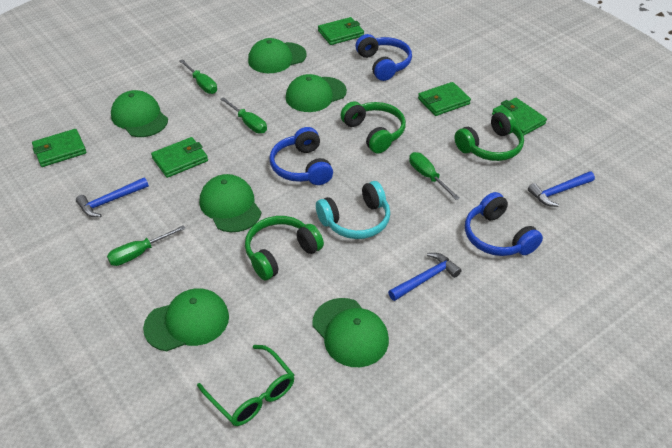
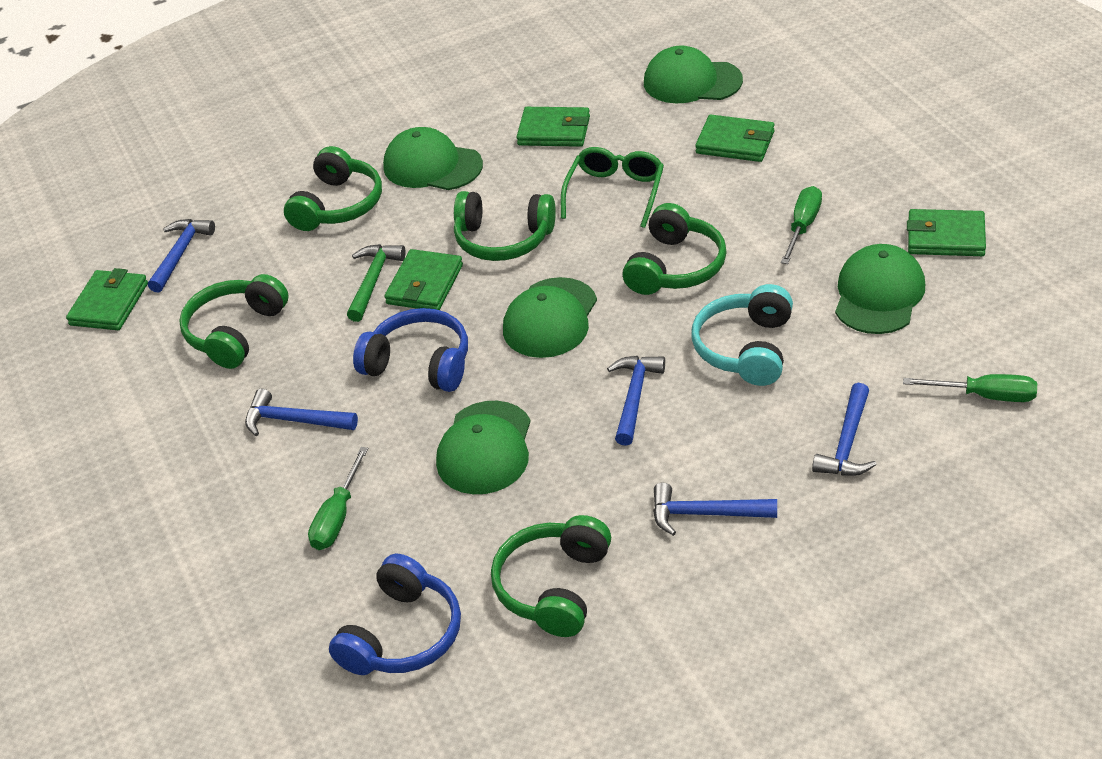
blue hammer: 3 -> 5
blue headphones: 3 -> 2
green cap: 6 -> 5
green hammer: 0 -> 1
green headphones: 3 -> 5
green screwdriver: 4 -> 3

